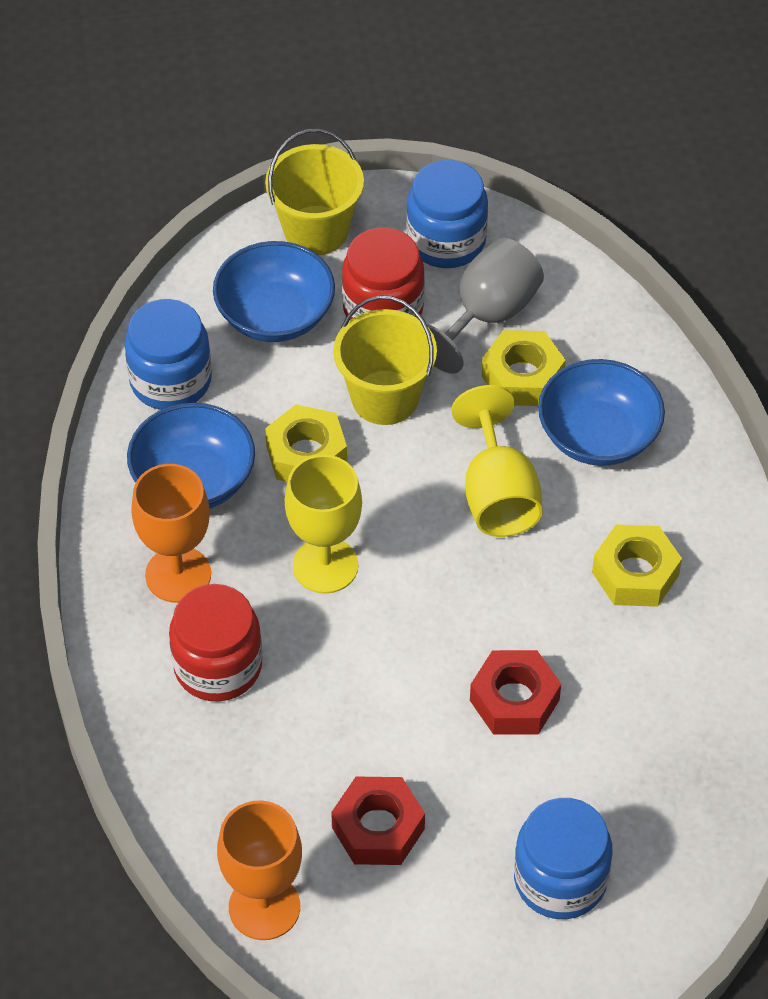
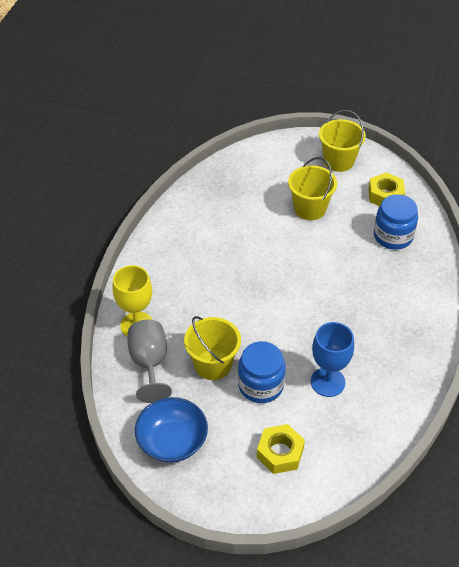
blue bowl: 3 -> 1
blue goblet: 0 -> 1
blue jar: 3 -> 2
orange goblet: 2 -> 0
red jar: 2 -> 0
red nut: 2 -> 0
yellow bucket: 2 -> 3
yellow goblet: 2 -> 1
yellow nut: 3 -> 2

